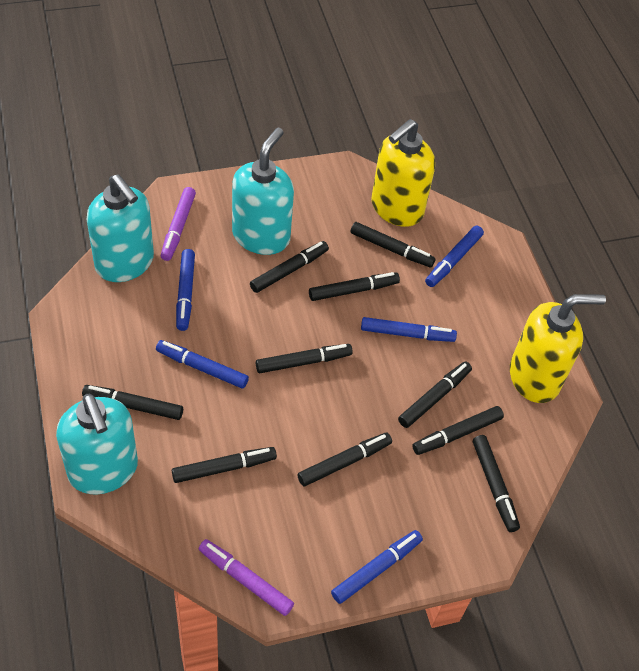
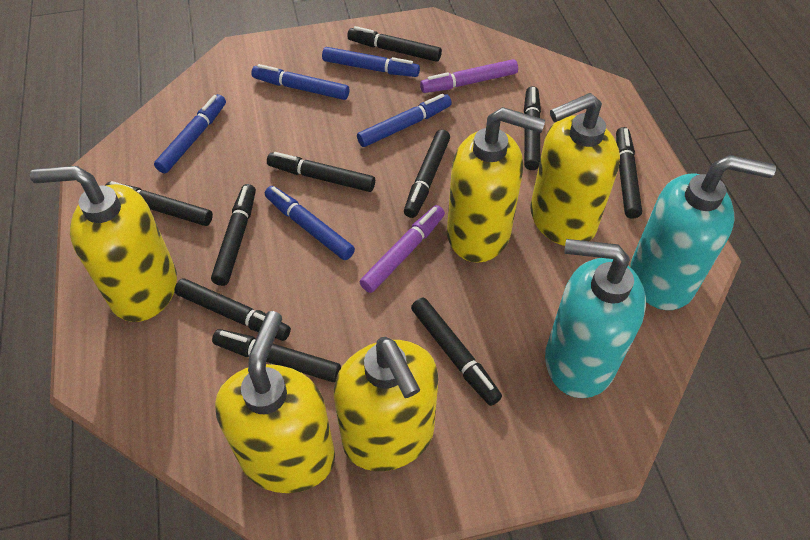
turquoise soap dispenser: 3 -> 2
yellow soap dispenser: 2 -> 5

